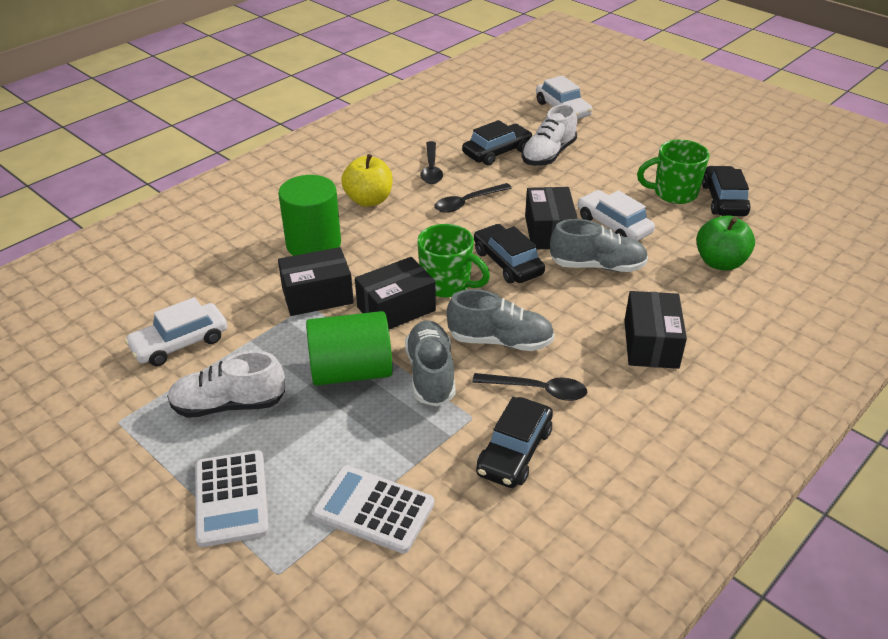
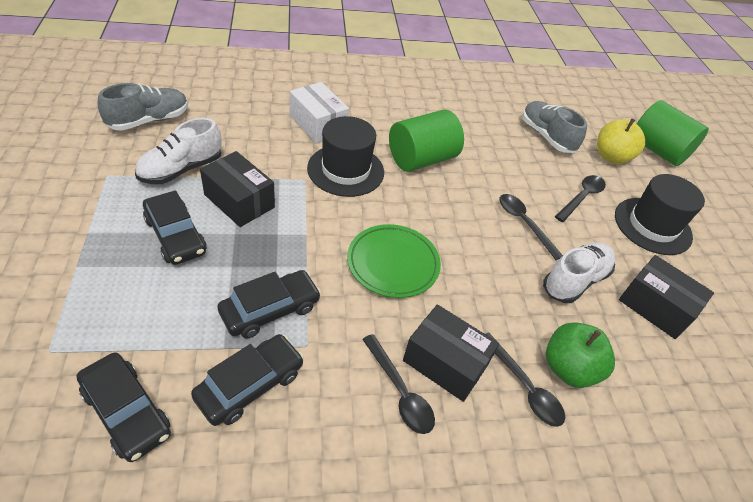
black box: 4 -> 3
black hat: 0 -> 2
black spoon: 3 -> 4
green mug: 2 -> 0
green plate: 0 -> 1
grey shoe: 3 -> 2
white box: 0 -> 1
white calculator: 2 -> 0
white car: 3 -> 0

